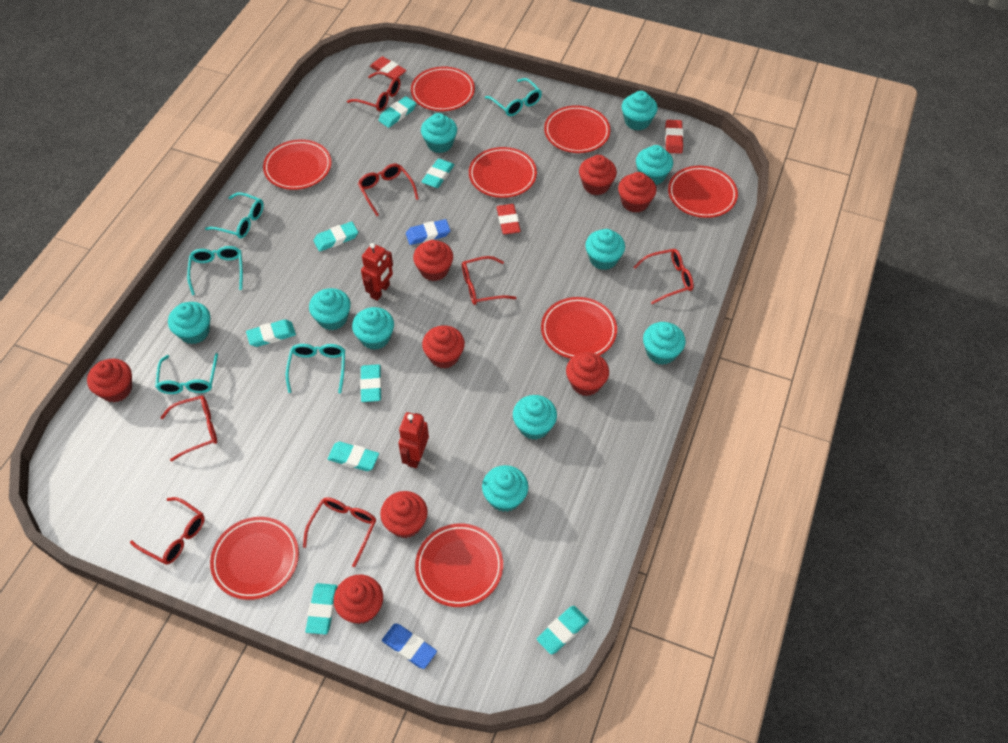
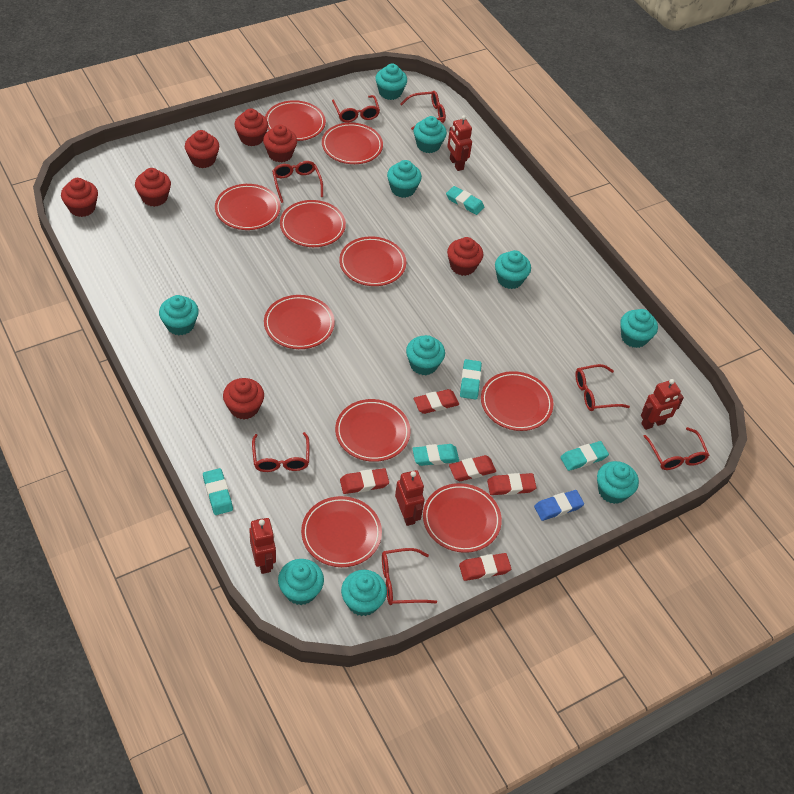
blue eraser: 2 -> 1
red cupcake: 8 -> 7
red eraser: 3 -> 5
red plate: 8 -> 10
red robot: 2 -> 4
turquoise eraser: 8 -> 5
turquoise glasses: 5 -> 0

